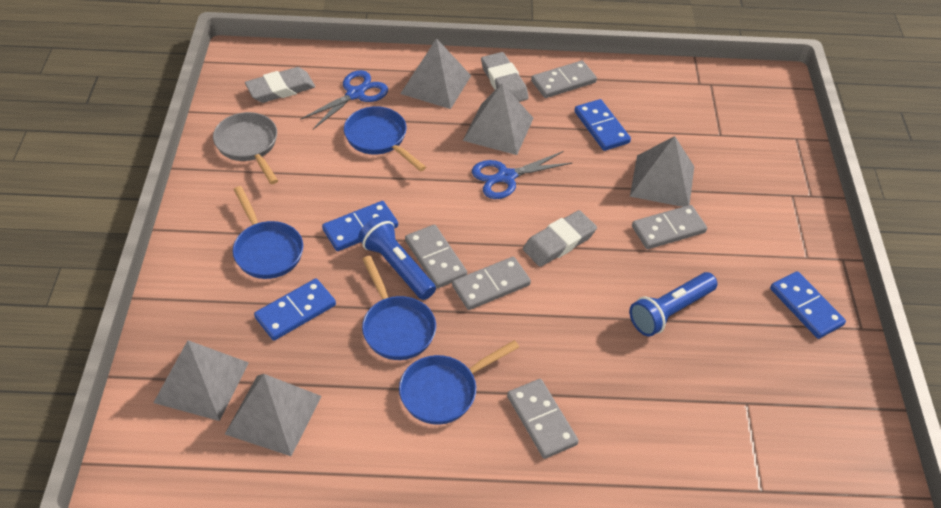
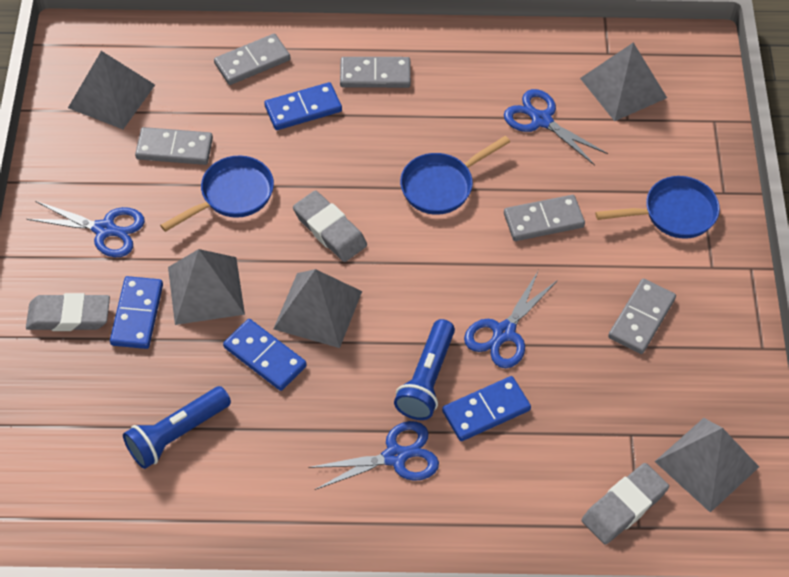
blue pan: 4 -> 3
blue scissors: 2 -> 4
grey pan: 1 -> 0

